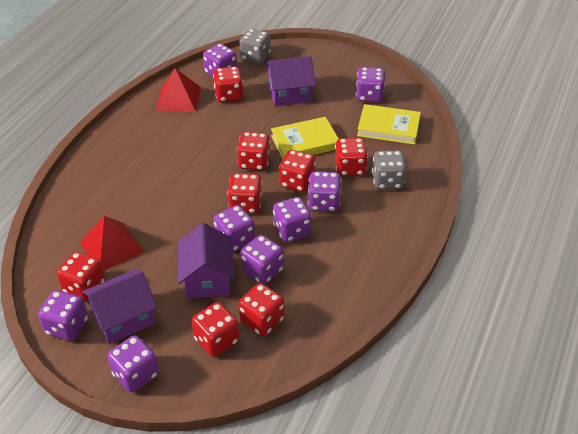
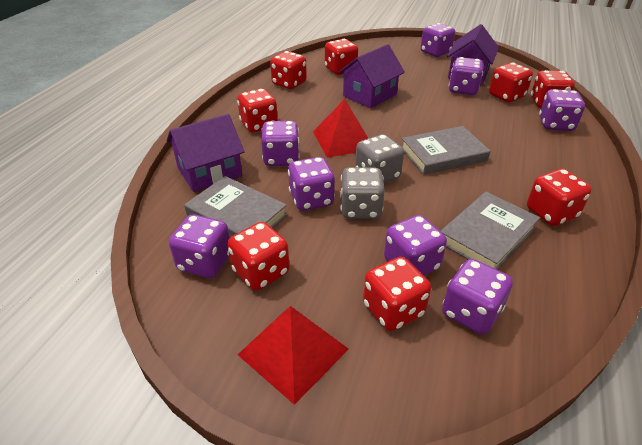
grey book: 0 -> 3
yellow book: 2 -> 0

